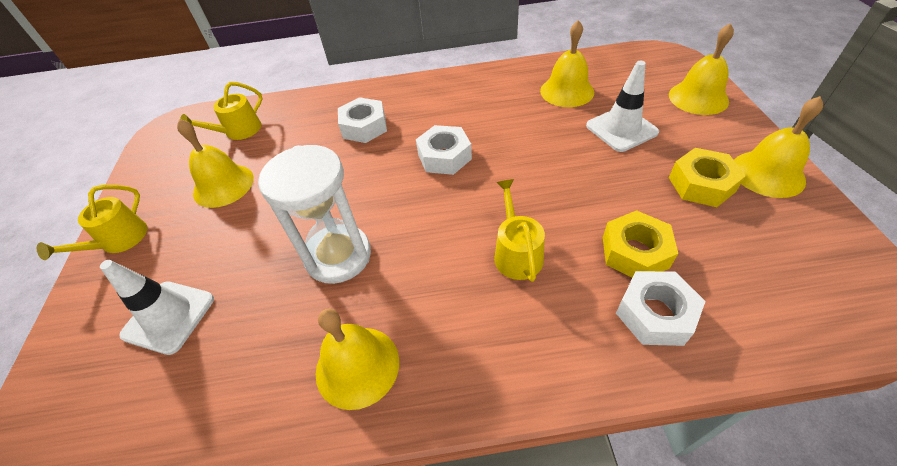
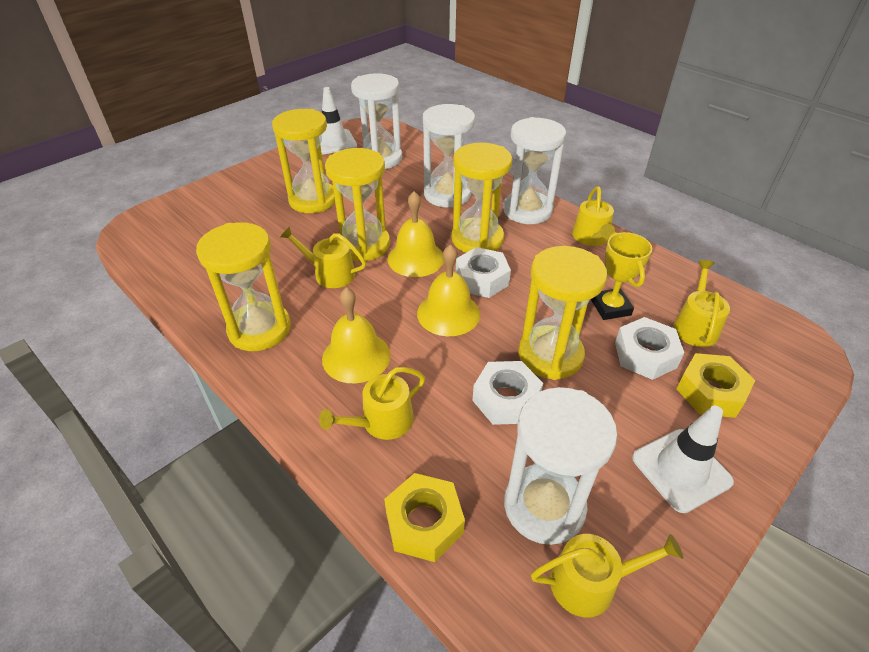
white hourglass: 1 -> 4
yellow bell: 5 -> 3
yellow hourglass: 0 -> 5
yellow trophy: 0 -> 1
yellow watering can: 3 -> 5

